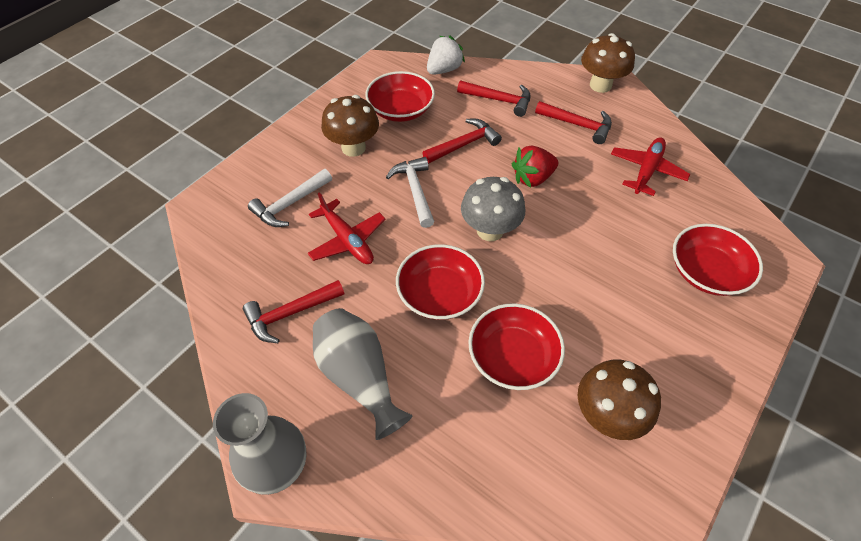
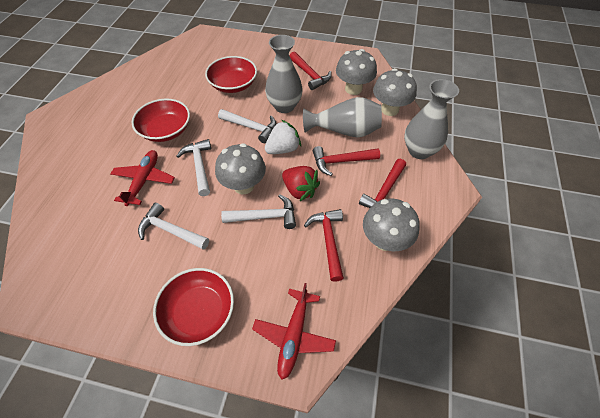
brown mushroom: 3 -> 0
grey mushroom: 1 -> 4
grey vase: 2 -> 3
red bowl: 4 -> 3
white hammer: 2 -> 4

